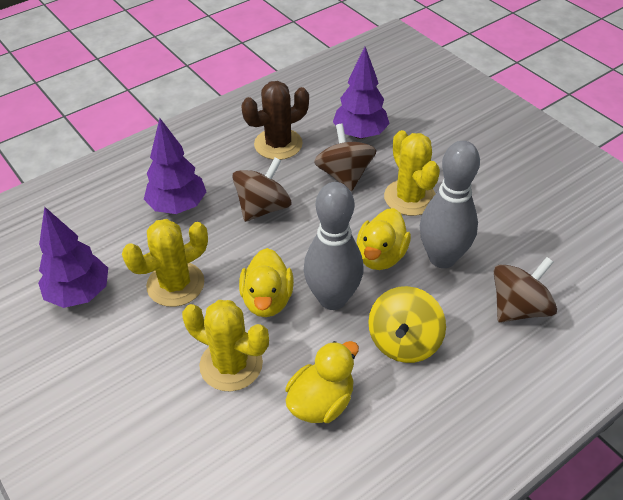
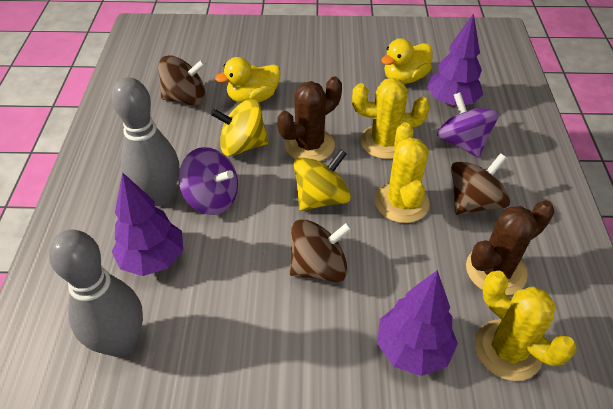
brown cactus: 1 -> 2
purple spinning top: 0 -> 2
yellow duck: 3 -> 2
yellow spinning top: 1 -> 2

